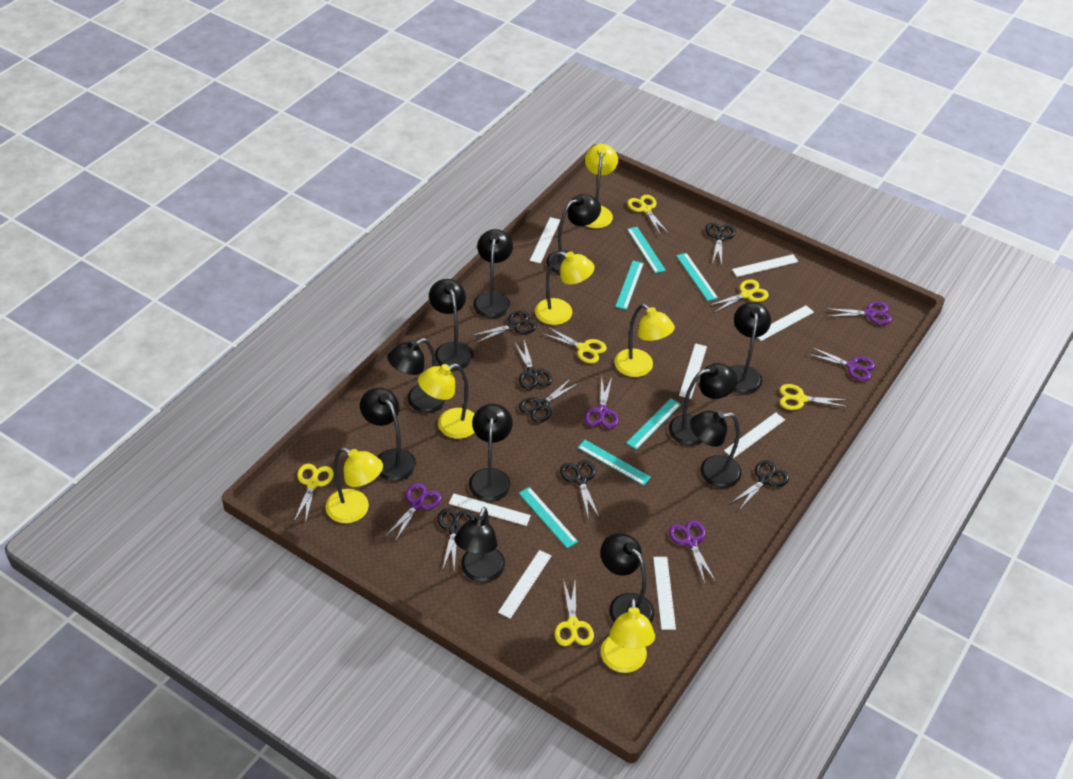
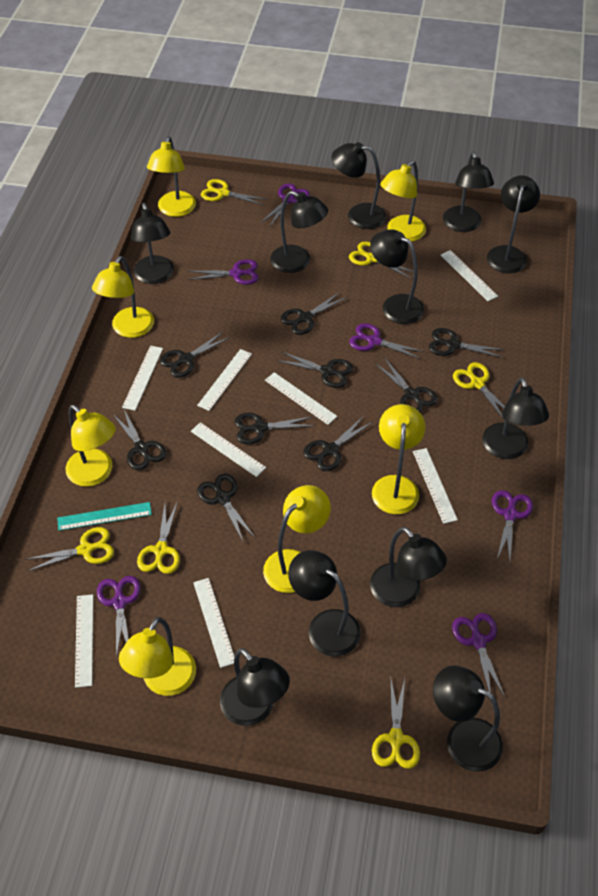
black scissors: 7 -> 9
purple scissors: 5 -> 6
turquoise ruler: 6 -> 1
yellow lamp: 6 -> 7

